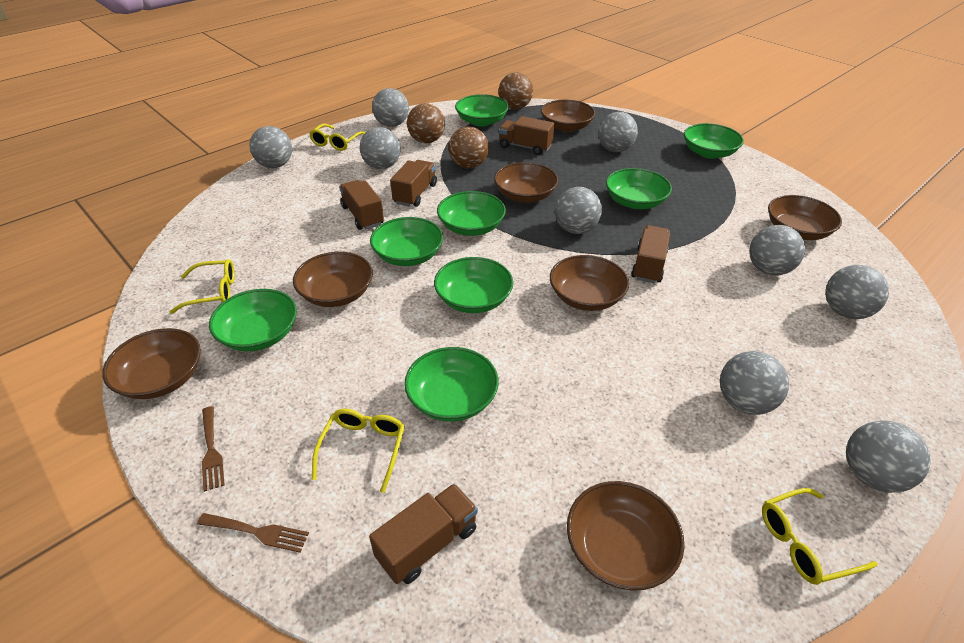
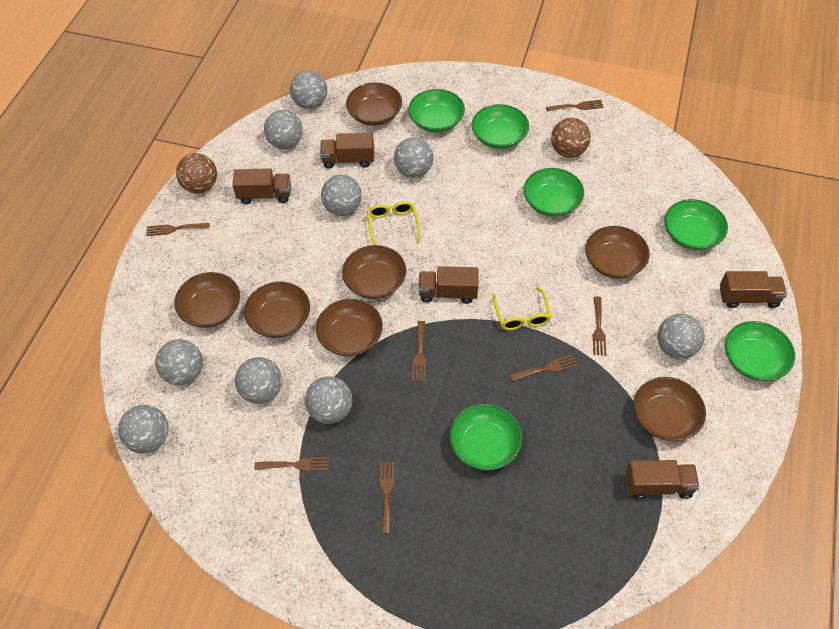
brown ball: 3 -> 2
brown fork: 2 -> 7
green bowl: 8 -> 6
yellow glasses: 4 -> 2

